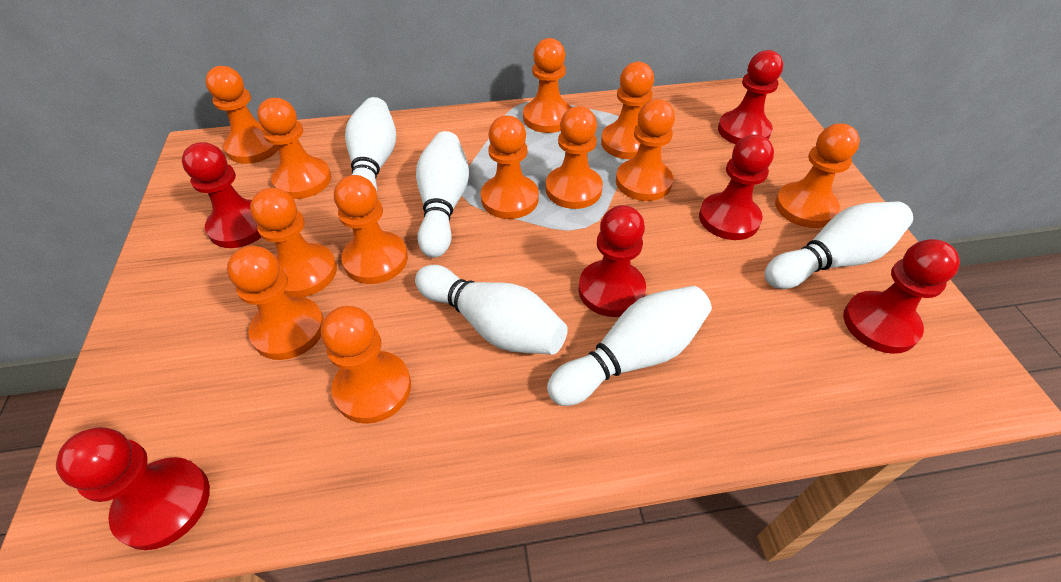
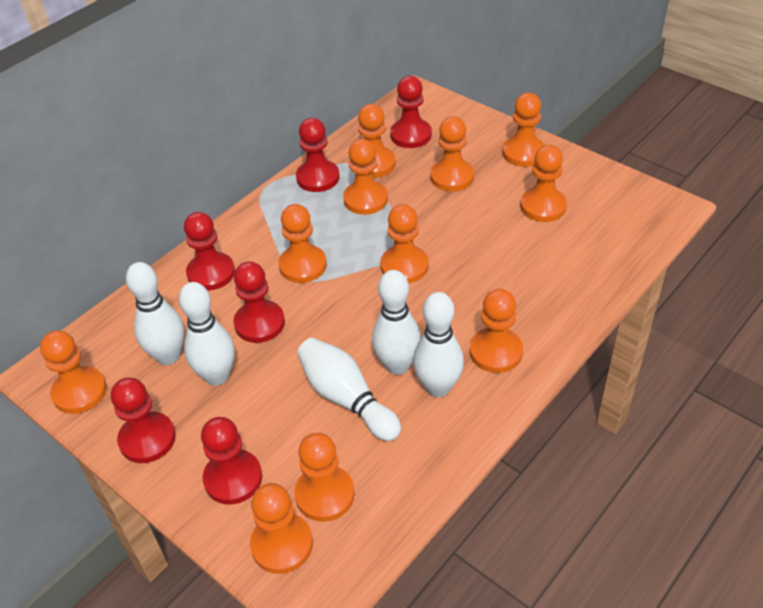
orange pawn: 12 -> 11

